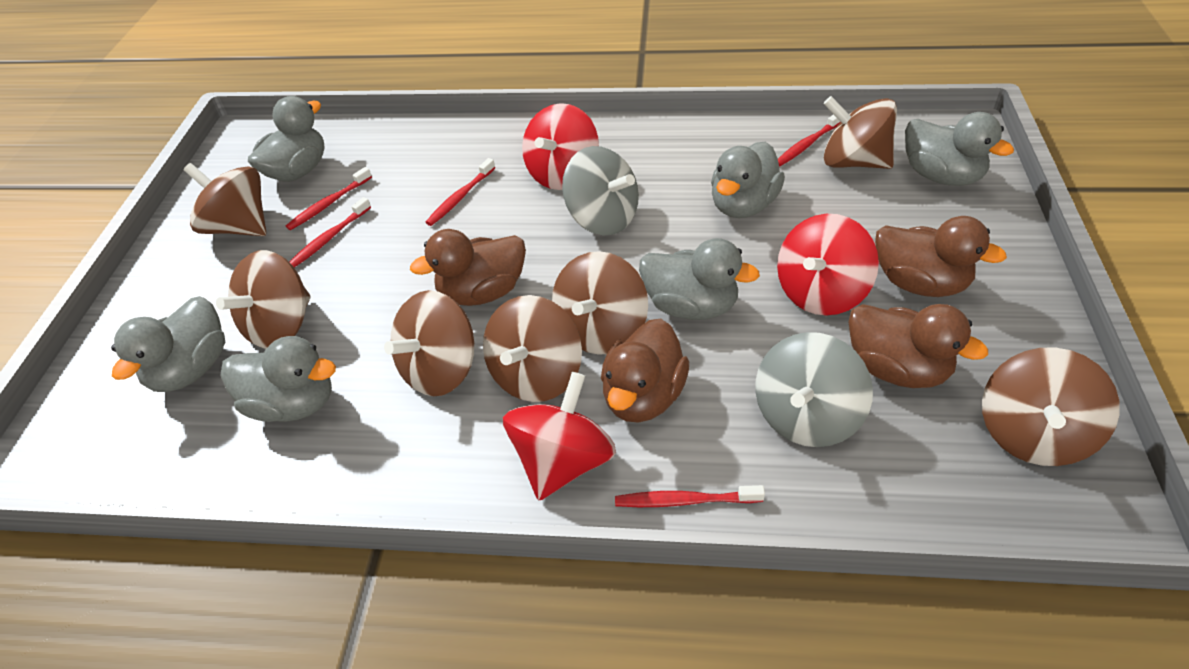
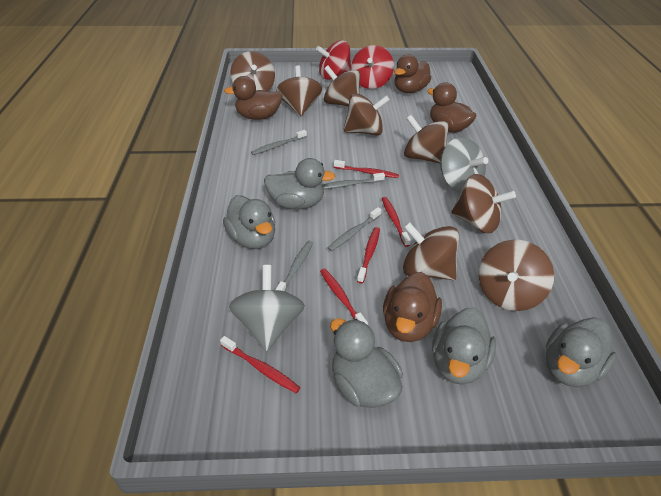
brown spinning top: 7 -> 8
grey duck: 6 -> 5
grey toothbrush: 0 -> 4
red spinning top: 3 -> 2

